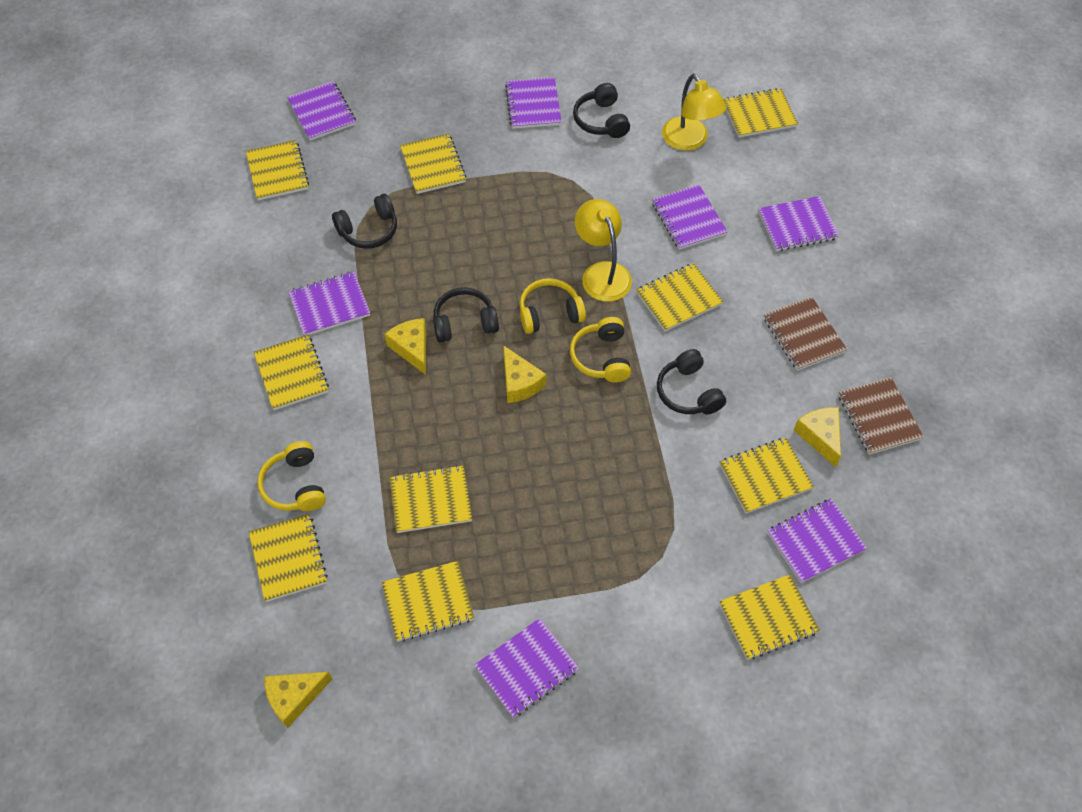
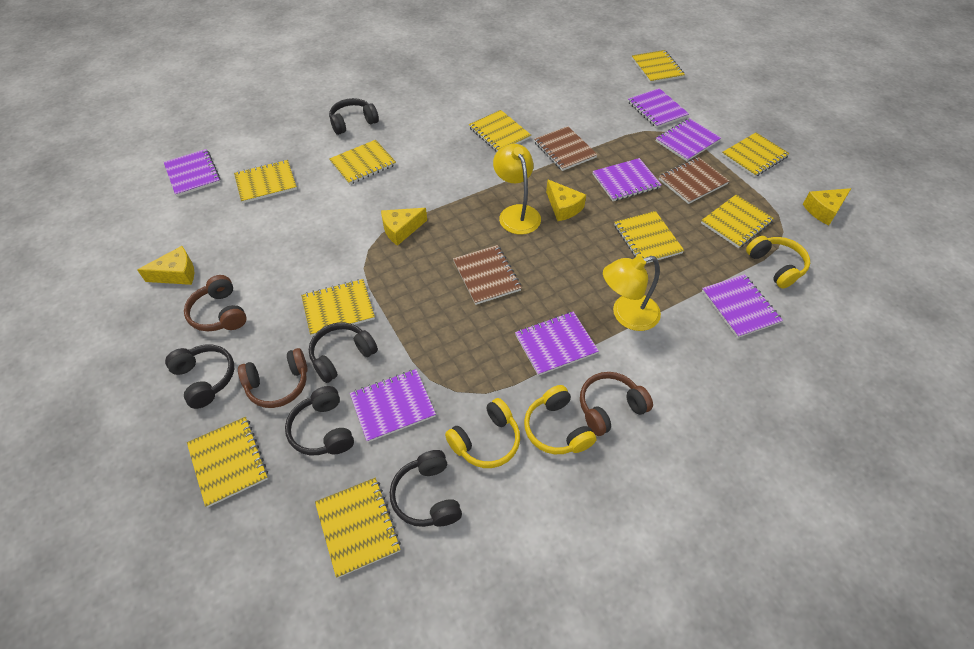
black headphones: 4 -> 5
brown headphones: 0 -> 3
brown notebook: 2 -> 3

